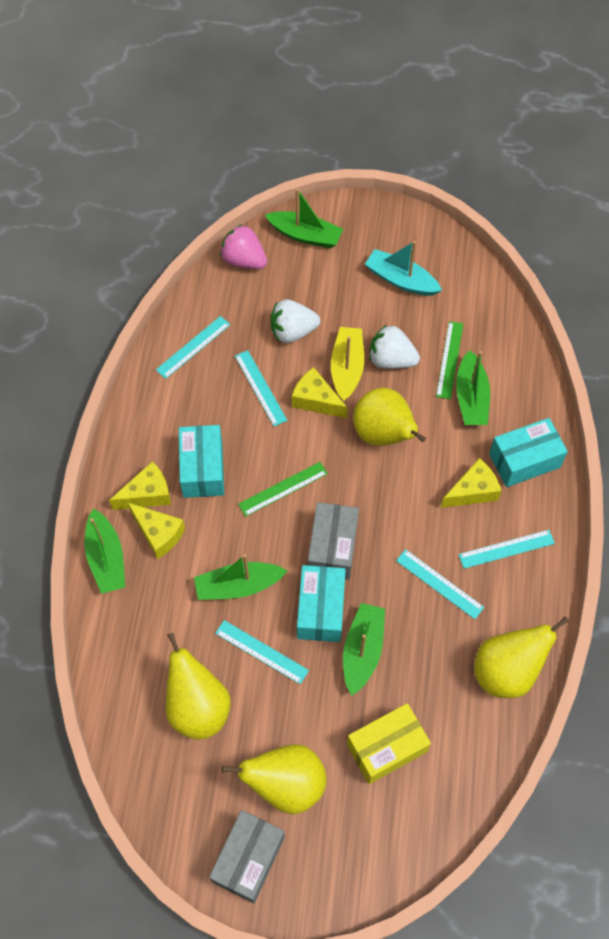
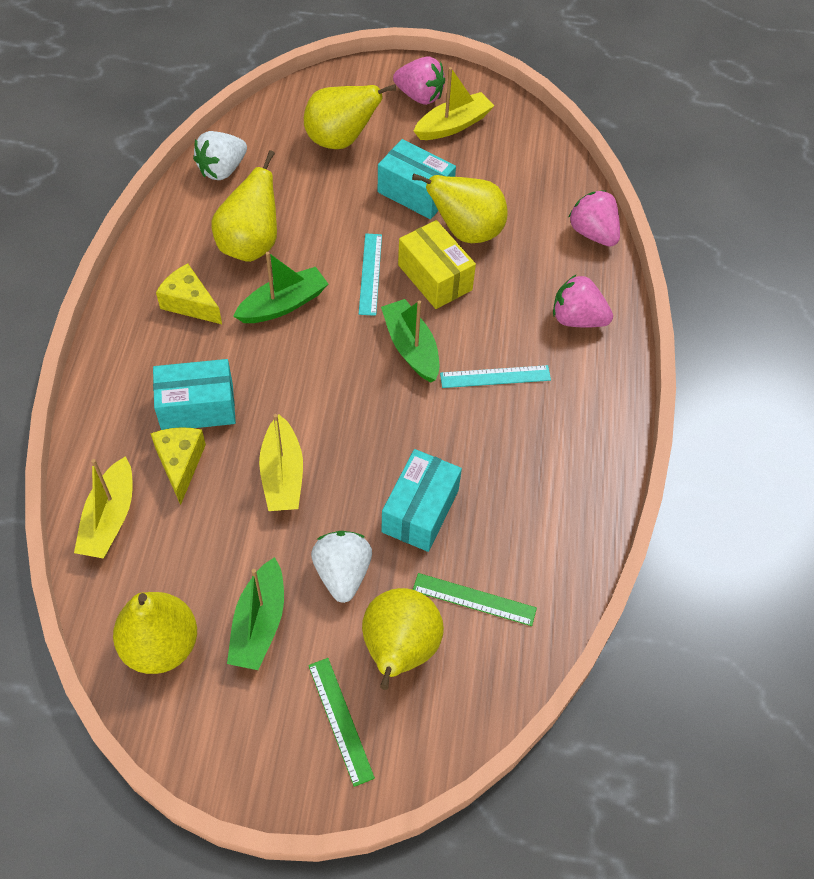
green boat: 5 -> 3
grey box: 2 -> 0
pink strawberry: 1 -> 3
turquoise boat: 1 -> 0
turquoise ruler: 5 -> 2
yellow boat: 1 -> 3
yellow cheese: 4 -> 2
yellow pear: 4 -> 5

